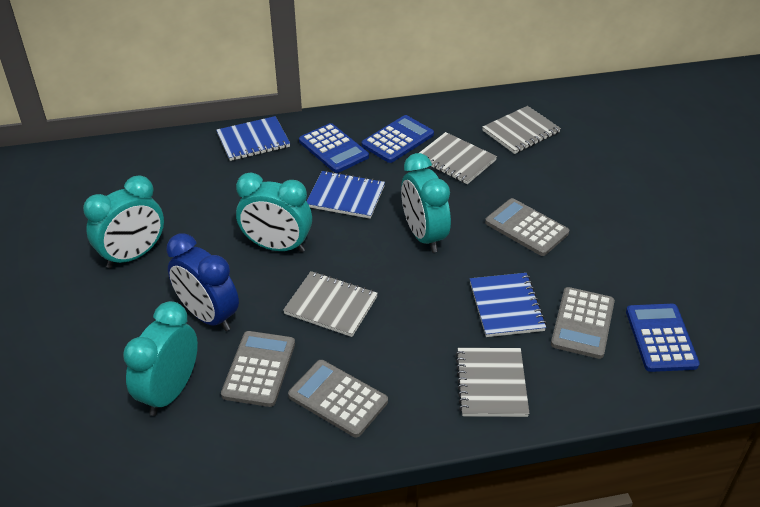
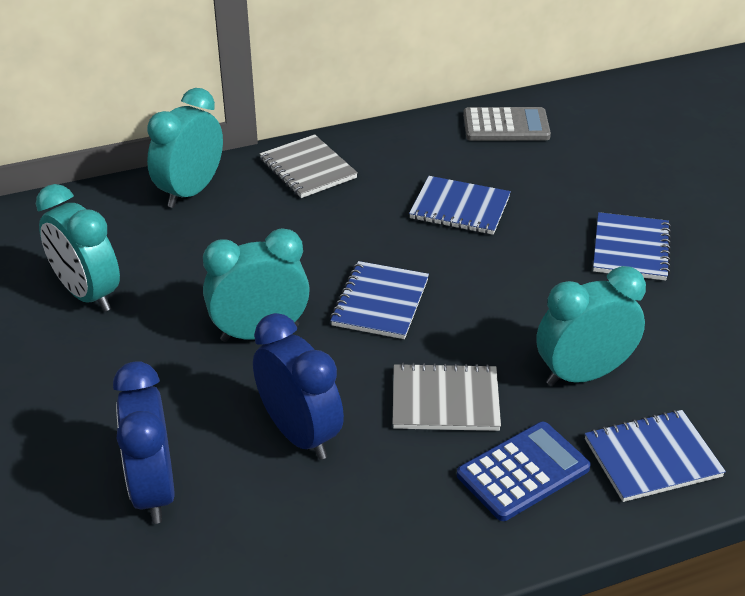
blue calculator: 3 -> 1
blue clock: 1 -> 2
blue notebook: 3 -> 4
grey calculator: 4 -> 1
grey notebook: 4 -> 2

